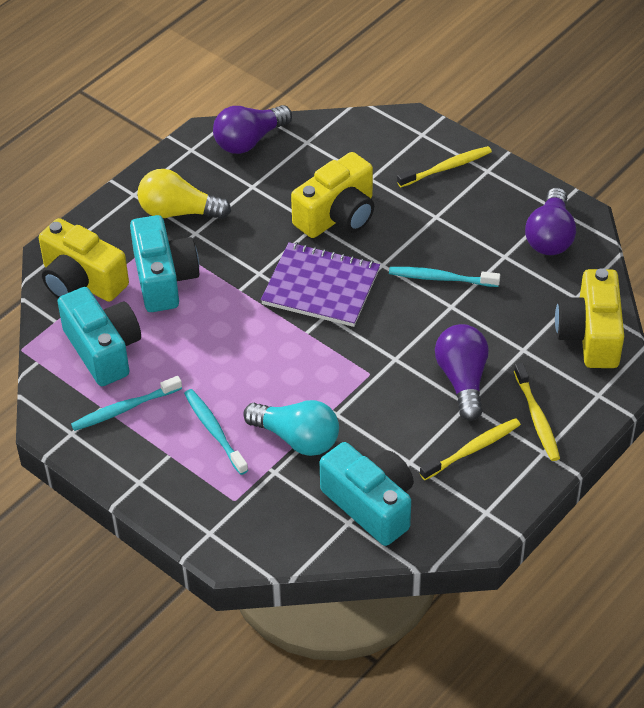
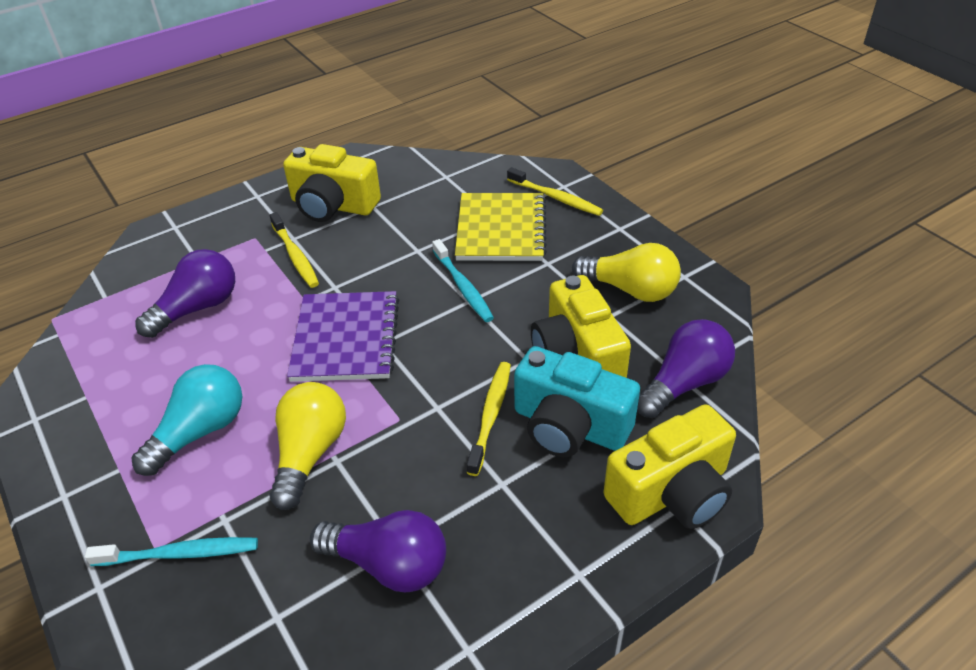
turquoise camera: 3 -> 1
turquoise toothbrush: 3 -> 2
yellow light bulb: 1 -> 2
yellow notebook: 0 -> 1

